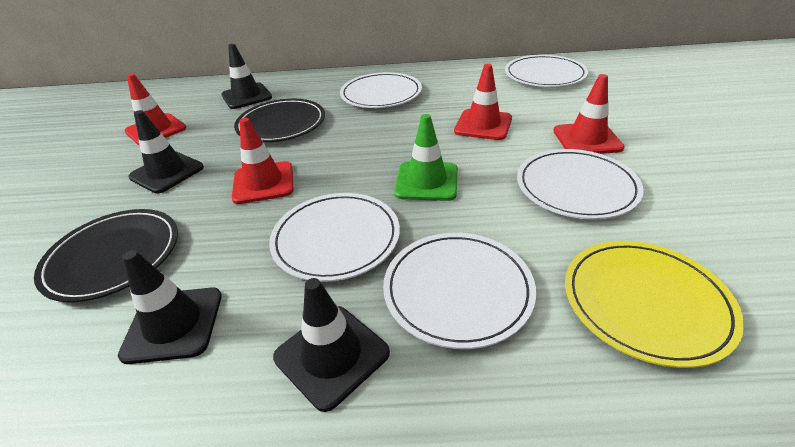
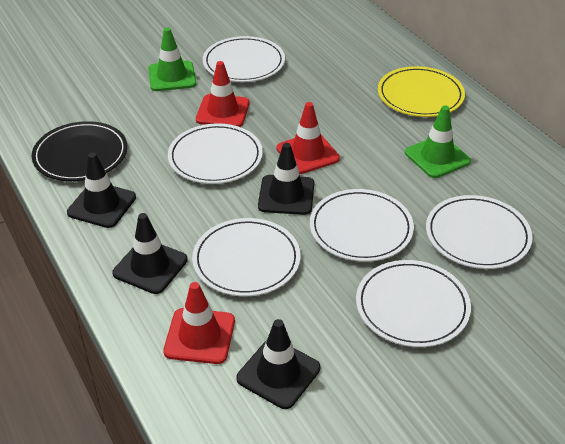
black plate: 2 -> 1
green traffic cone: 1 -> 2
red traffic cone: 4 -> 3
white plate: 5 -> 6

